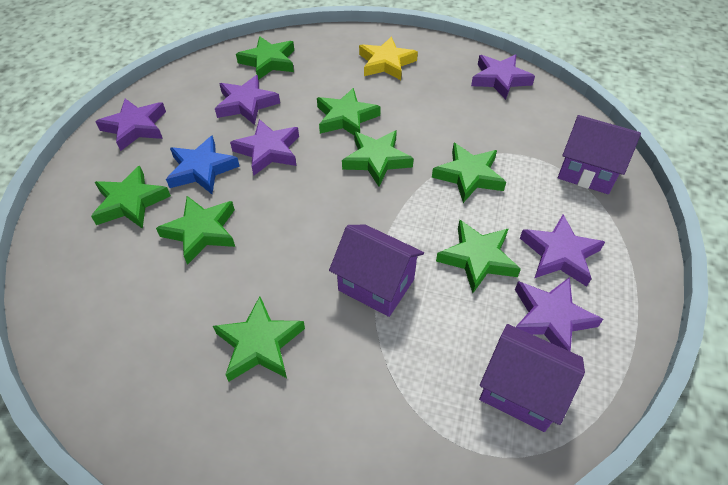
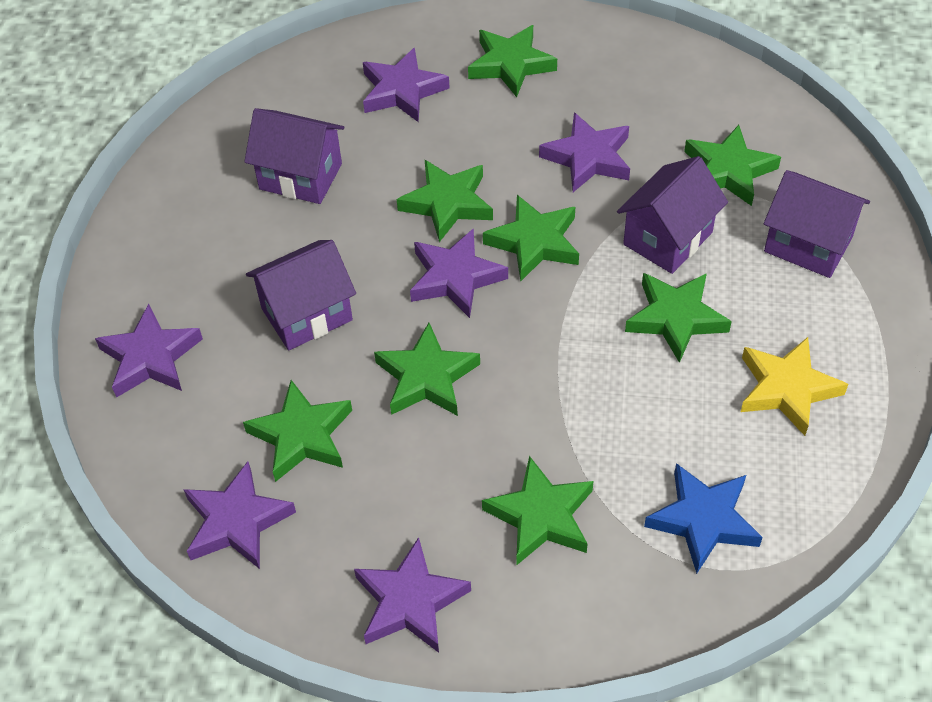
purple house: 3 -> 4

